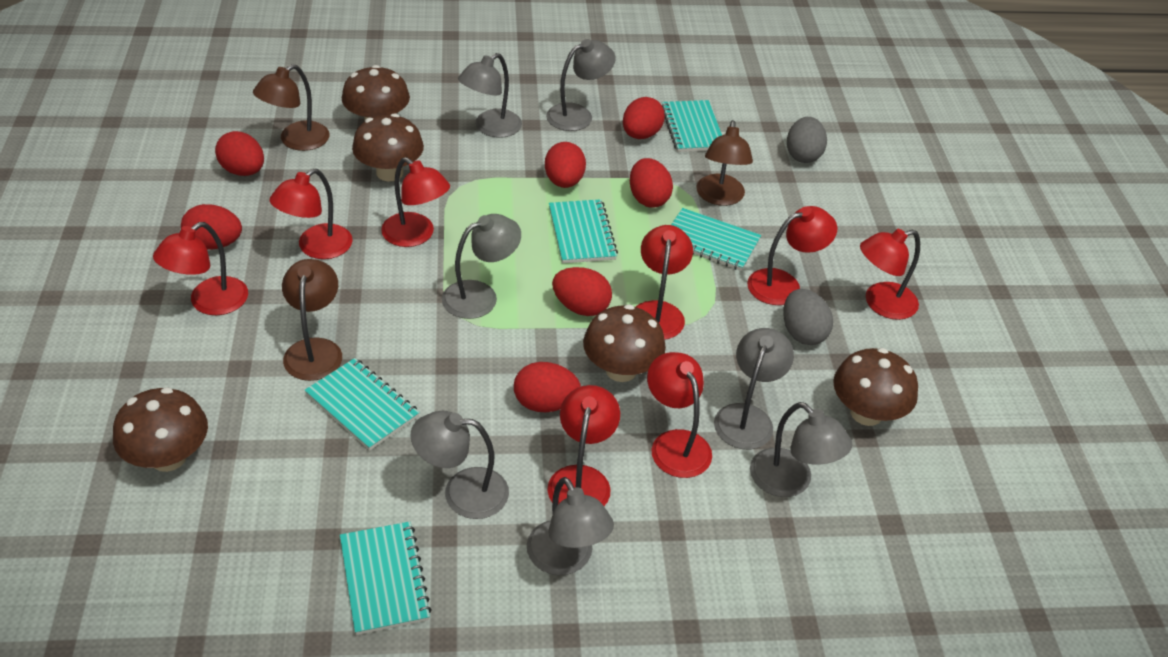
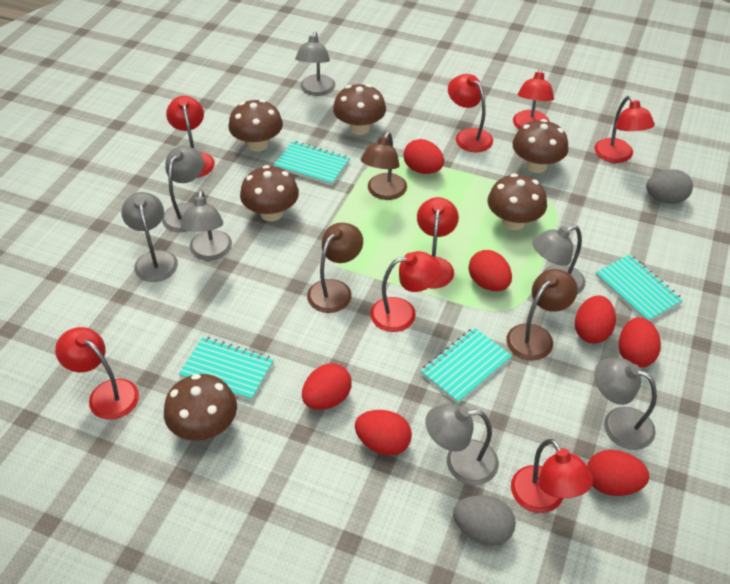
brown mushroom: 5 -> 6
turquoise notebook: 5 -> 4

